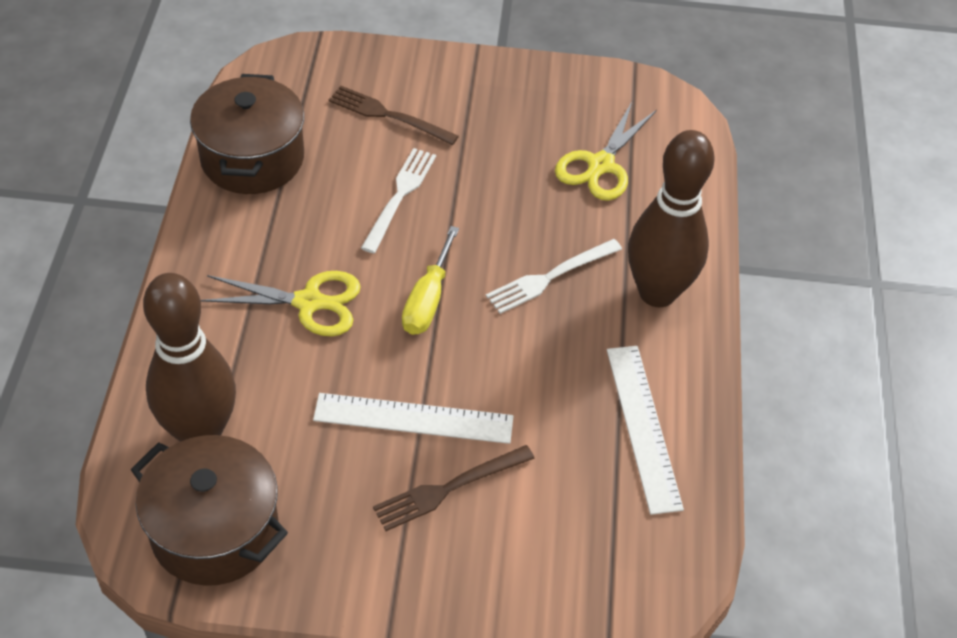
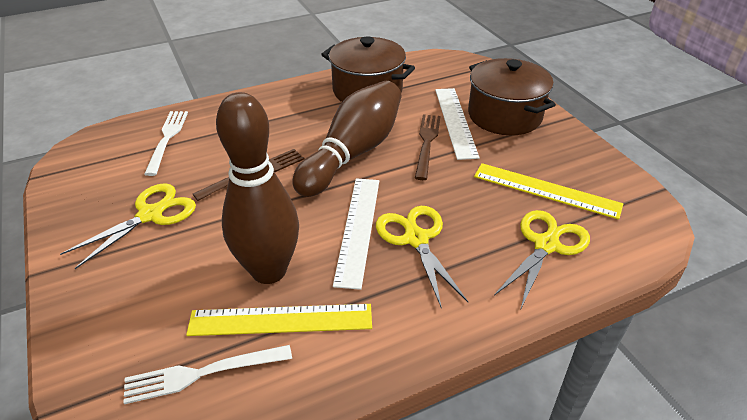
yellow ruler: 0 -> 2
yellow scissors: 2 -> 3
yellow screwdriver: 1 -> 0

